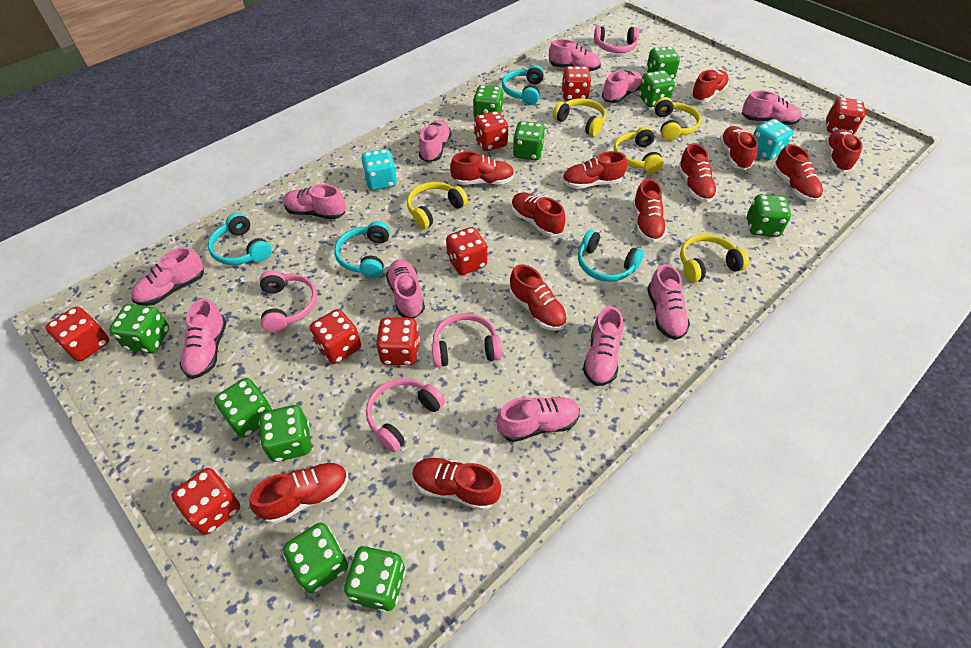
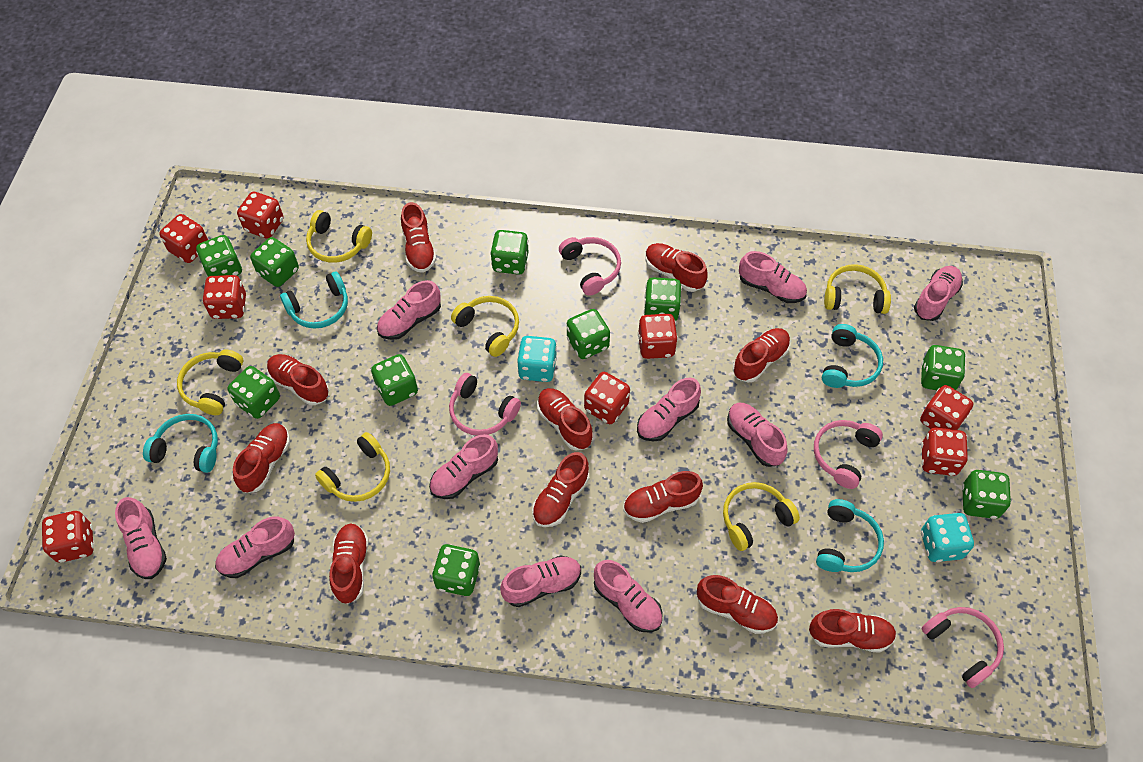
pink shoe: 11 -> 10
red shoe: 12 -> 11
yellow headphones: 5 -> 6

